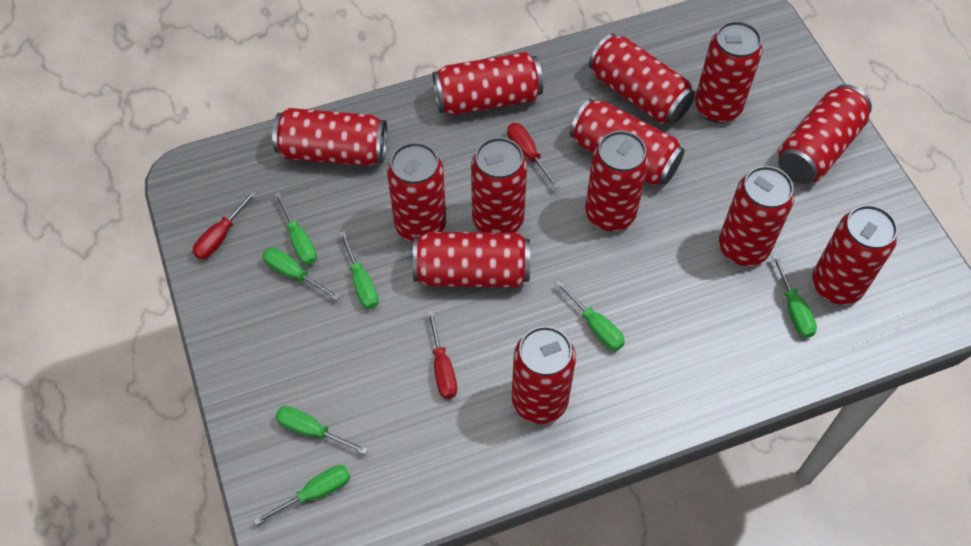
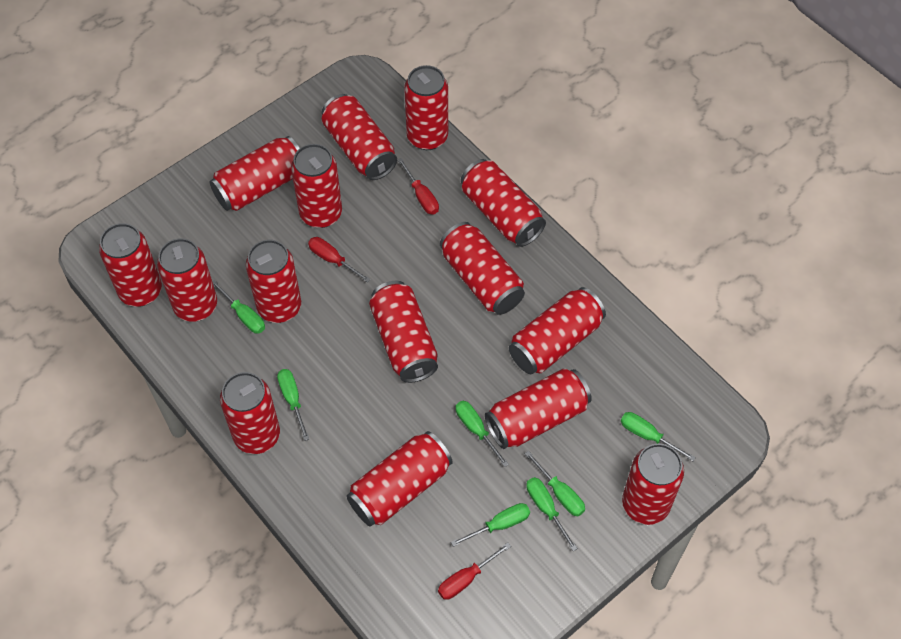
red can: 13 -> 15

